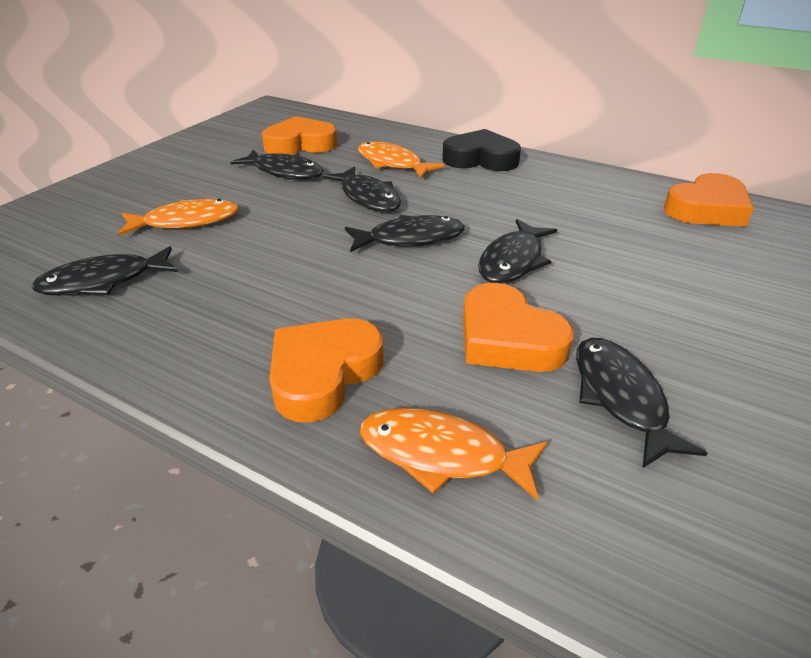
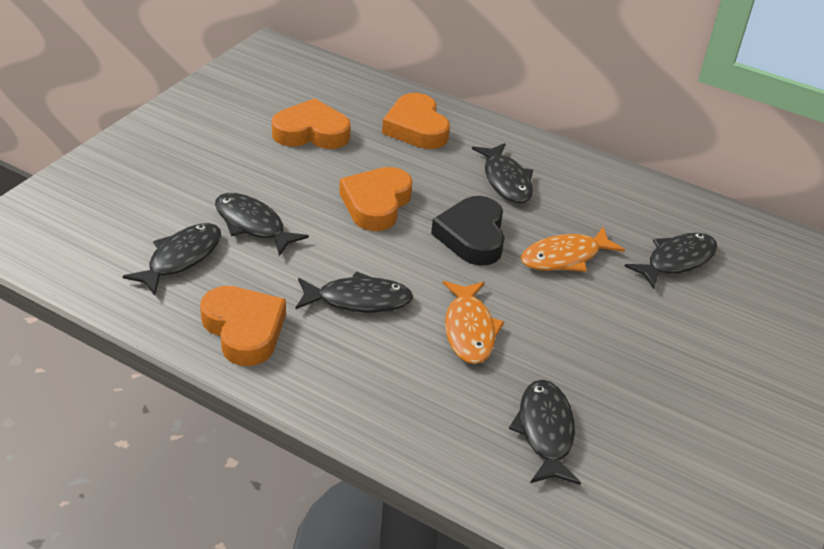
orange fish: 3 -> 2

